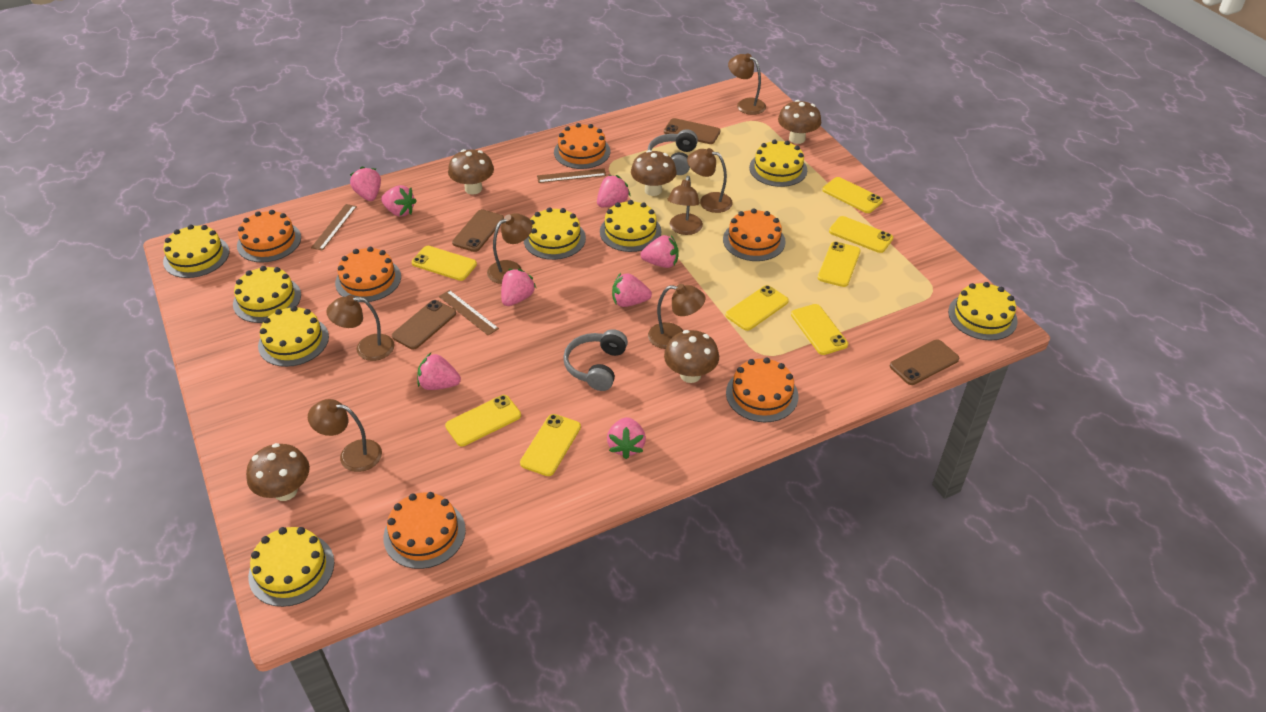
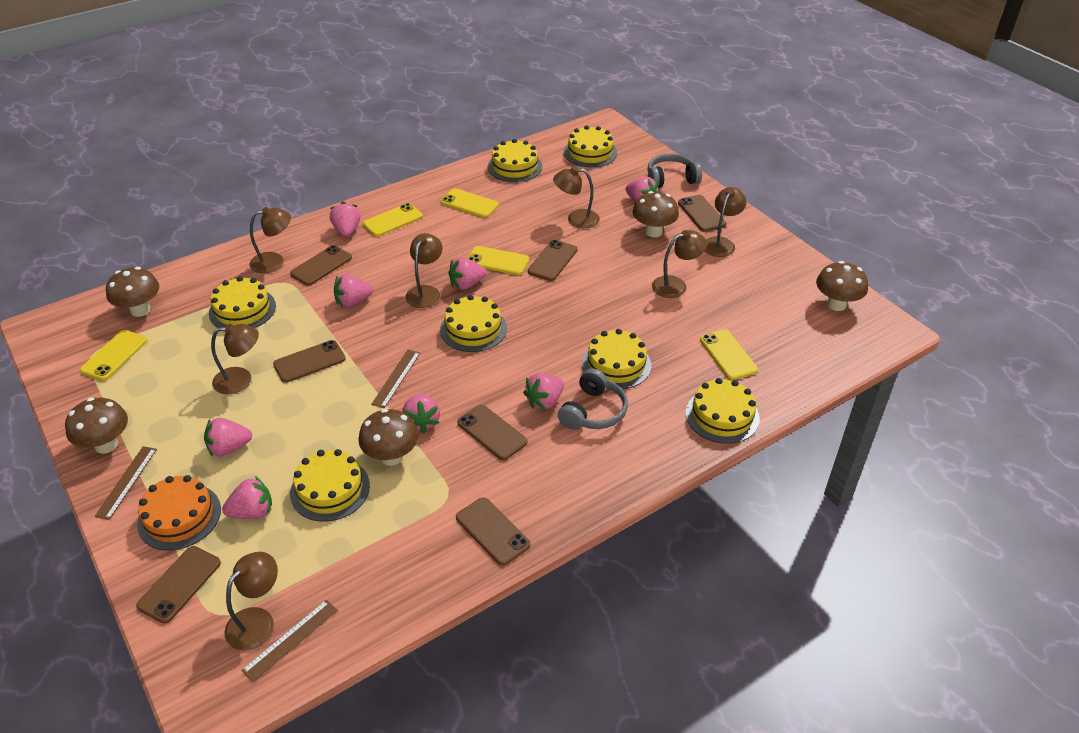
brown phone: 4 -> 7
orange cake: 6 -> 1
yellow cake: 8 -> 7
yellow phone: 8 -> 5

